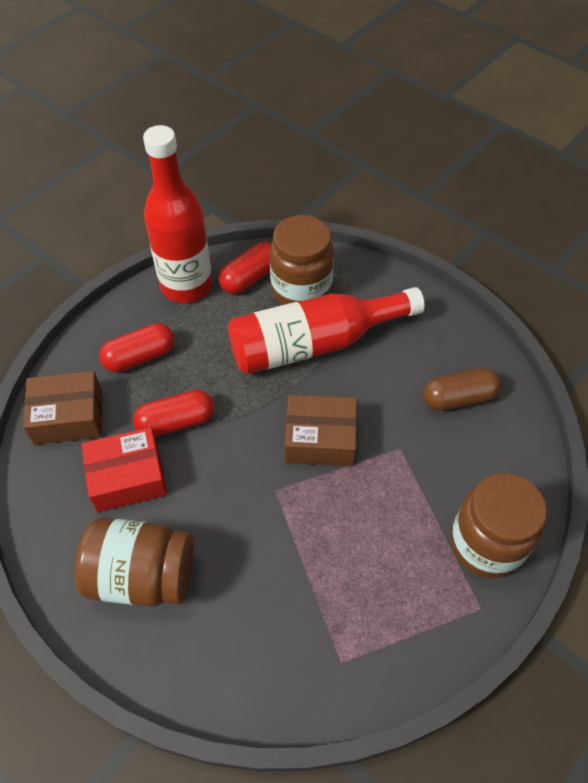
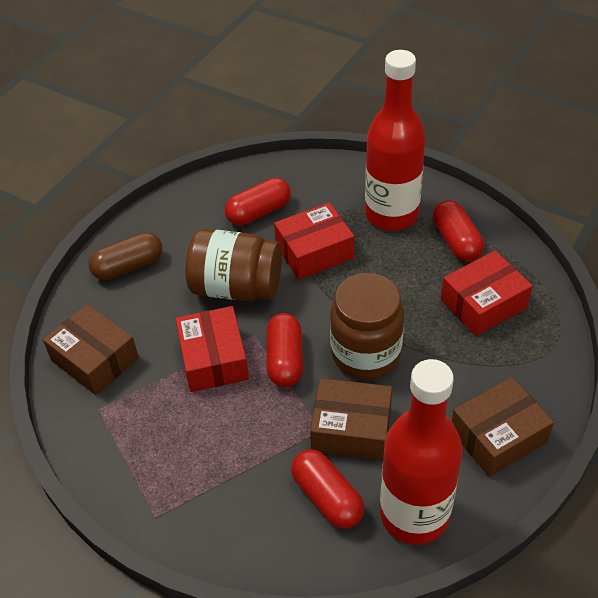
brown box: 2 -> 3
brown jar: 3 -> 2
red box: 1 -> 3
red capsule: 3 -> 4

